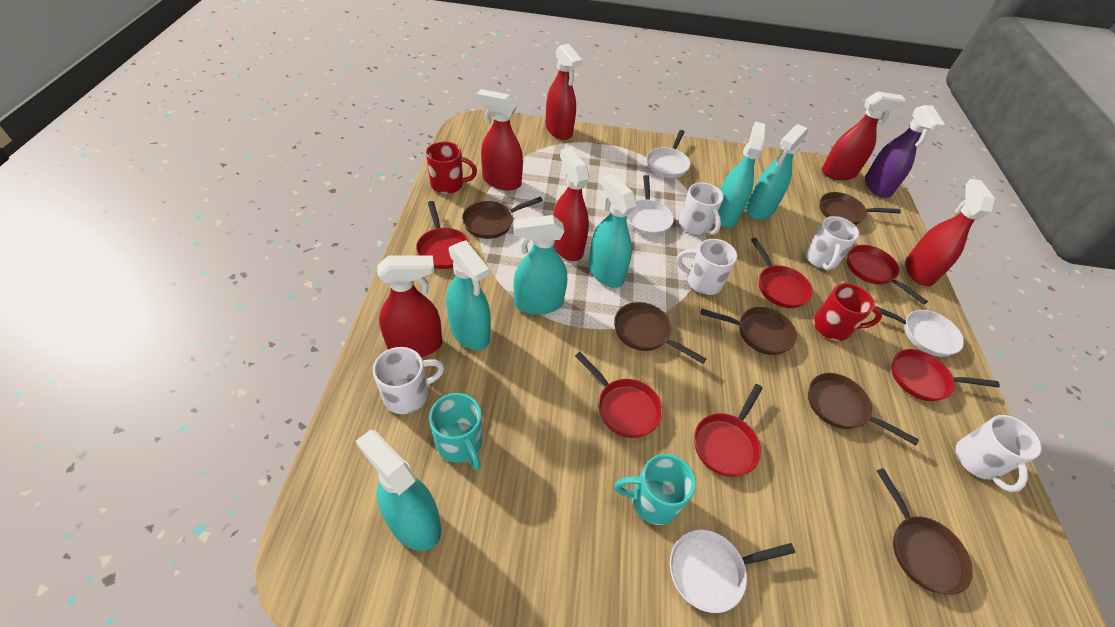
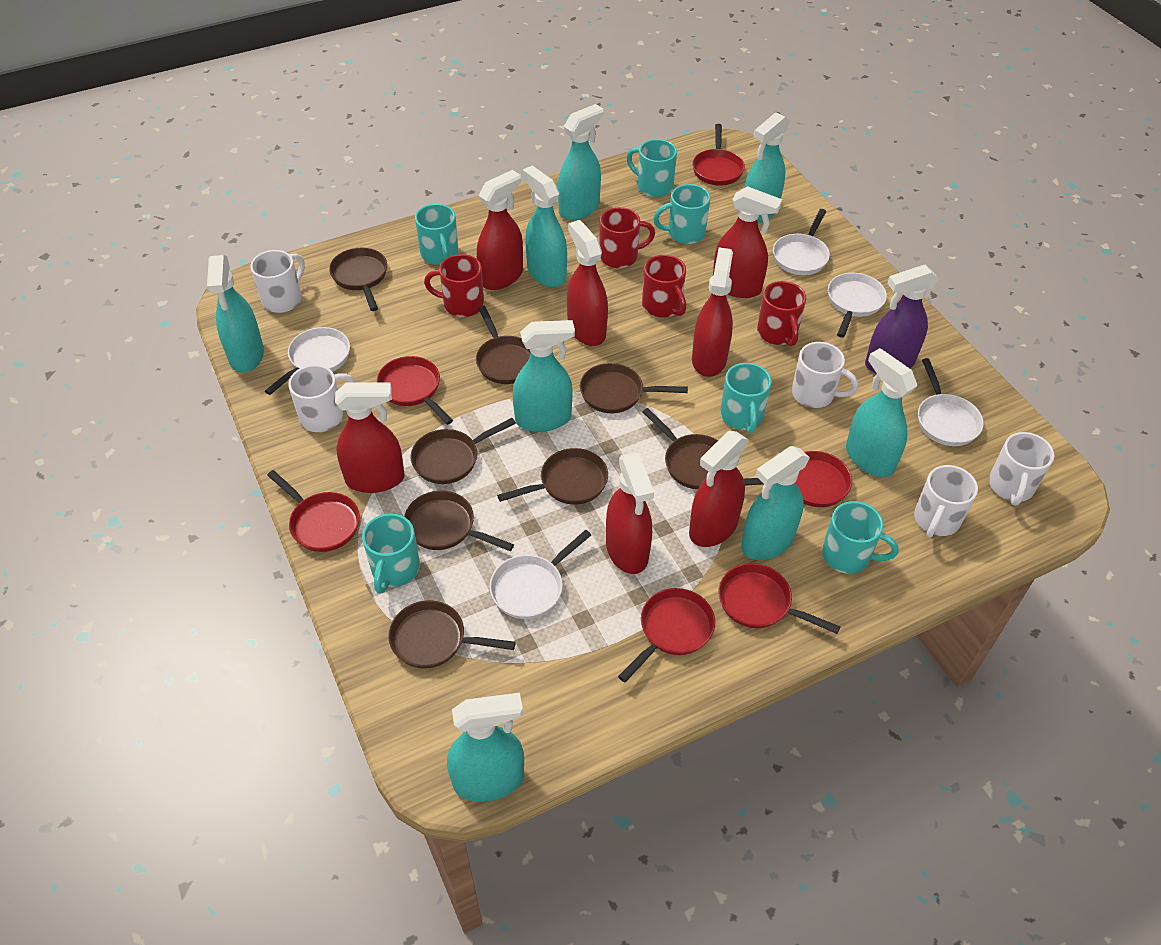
brown pan: 6 -> 8
red mug: 2 -> 4
red spray bottle: 6 -> 7
turquoise mug: 2 -> 6
turquoise spray bottle: 6 -> 8
white pan: 4 -> 5

